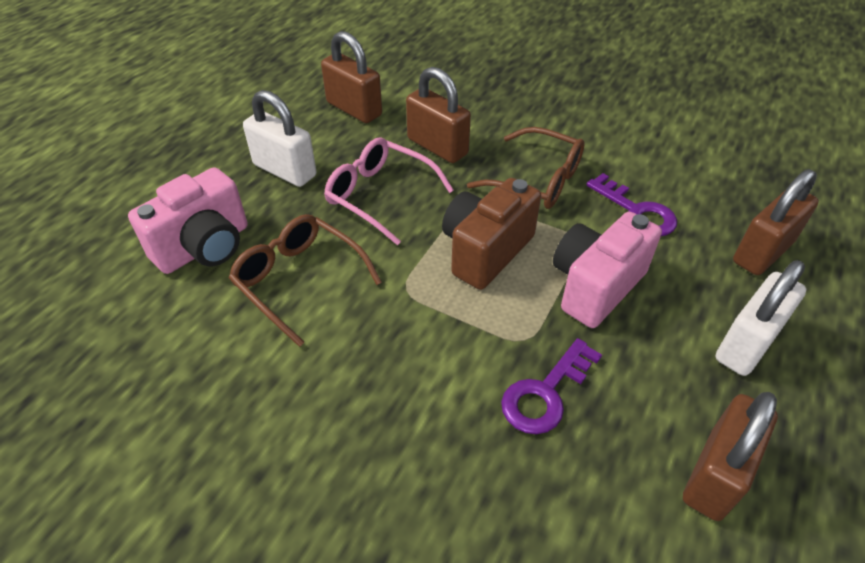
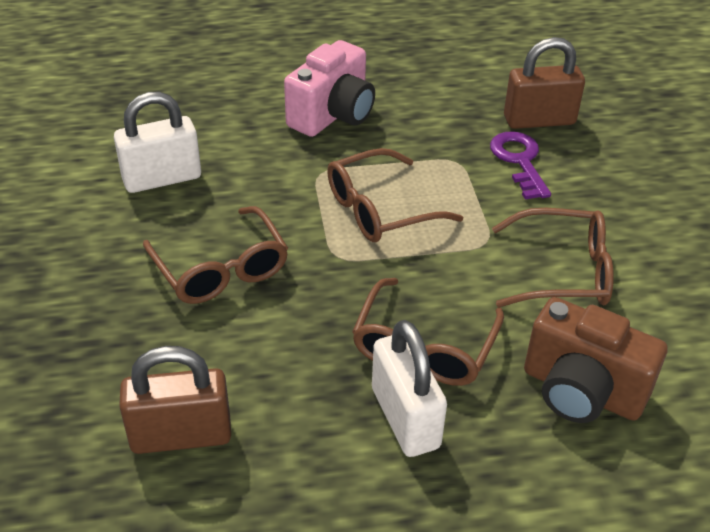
brown glasses: 2 -> 4
brown padlock: 4 -> 2
pink camera: 2 -> 1
pink glasses: 1 -> 0
purple key: 2 -> 1

